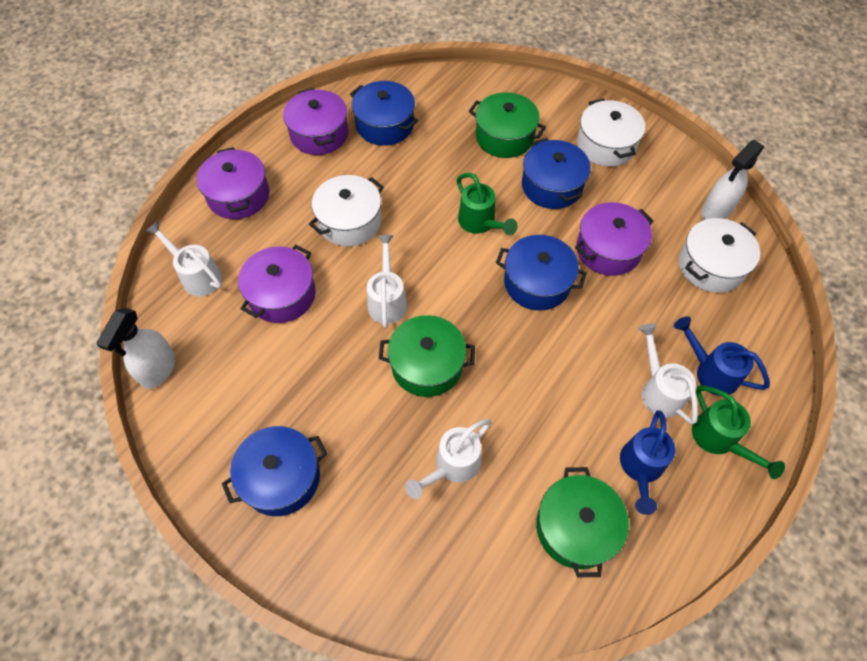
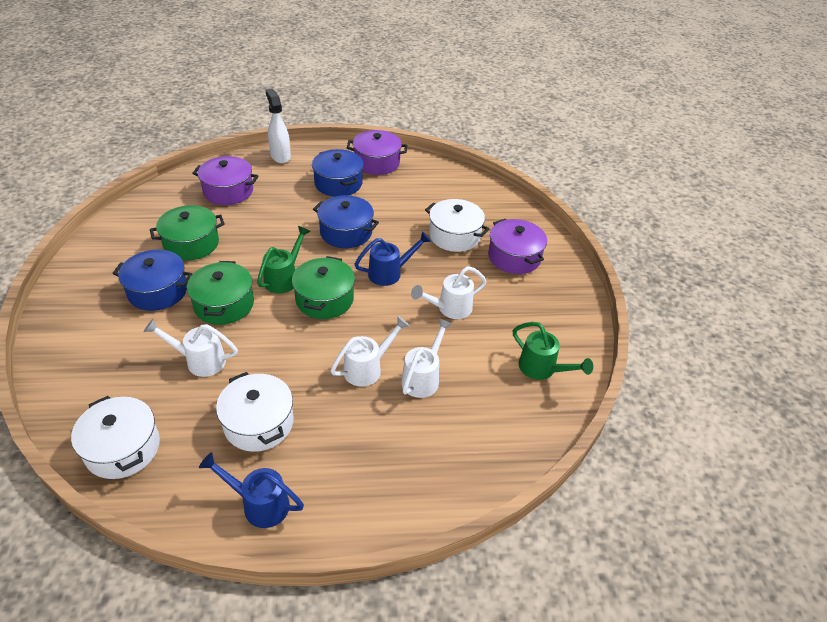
blue pot: 4 -> 3
purple pot: 4 -> 3
white spray bottle: 2 -> 1

